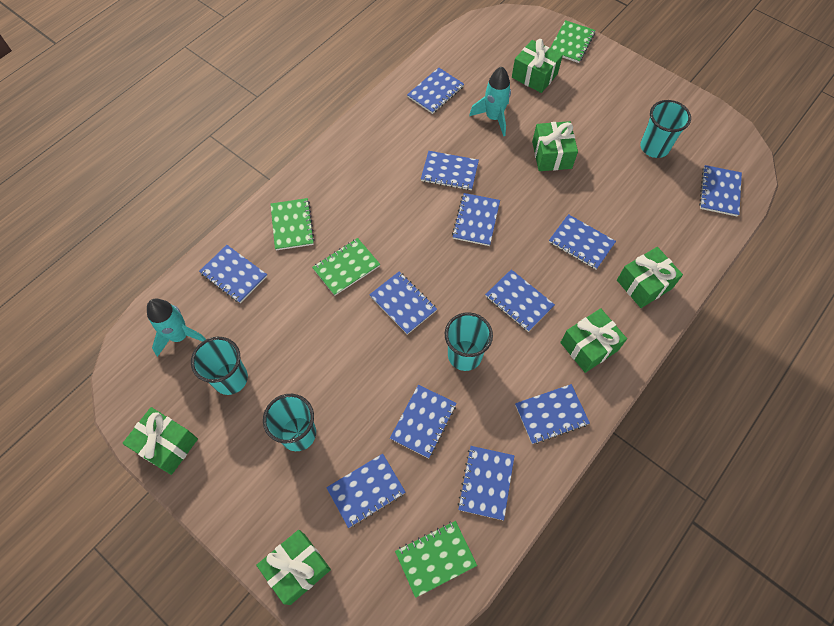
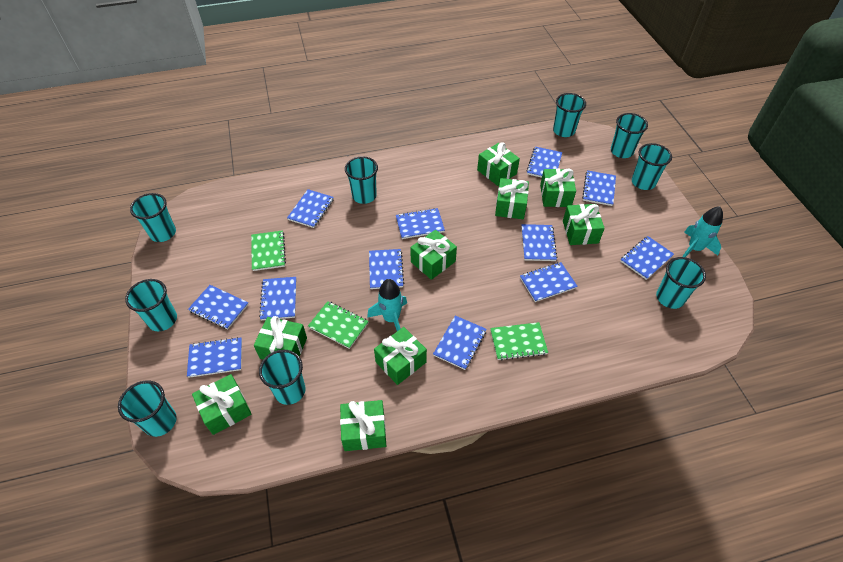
green gift: 6 -> 9
green notebook: 4 -> 3
turquoise cup: 4 -> 9

